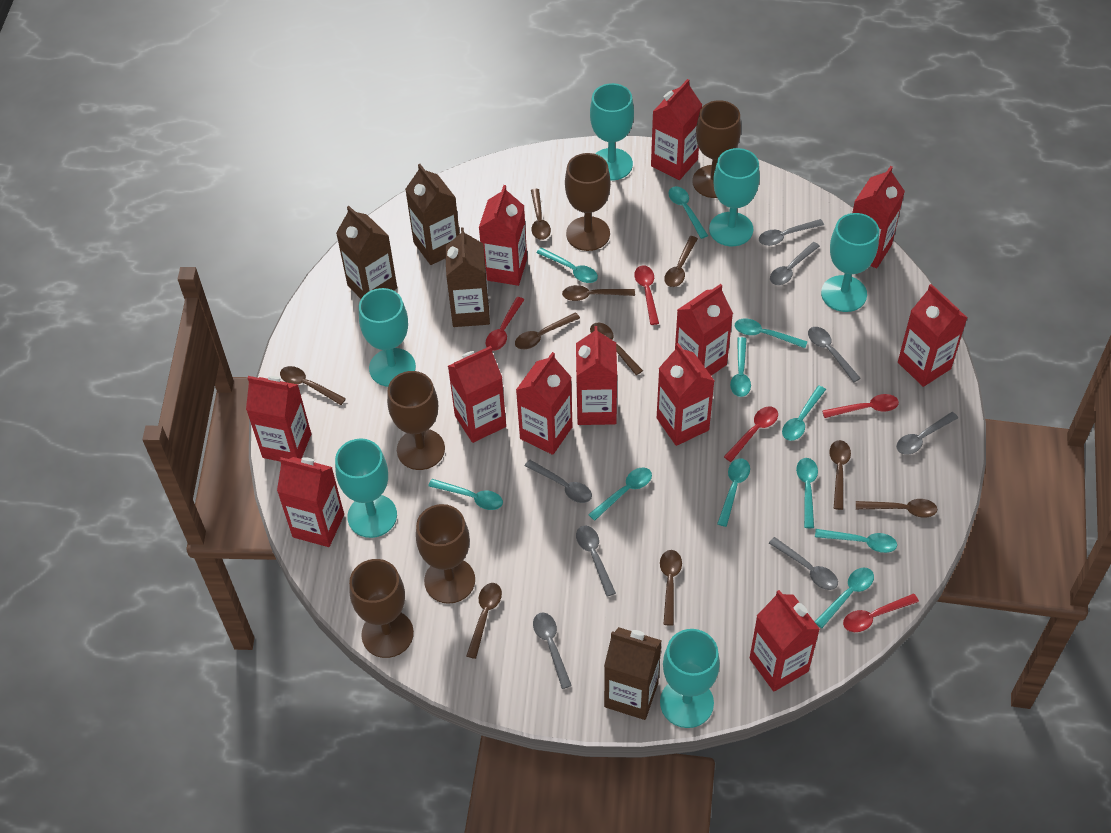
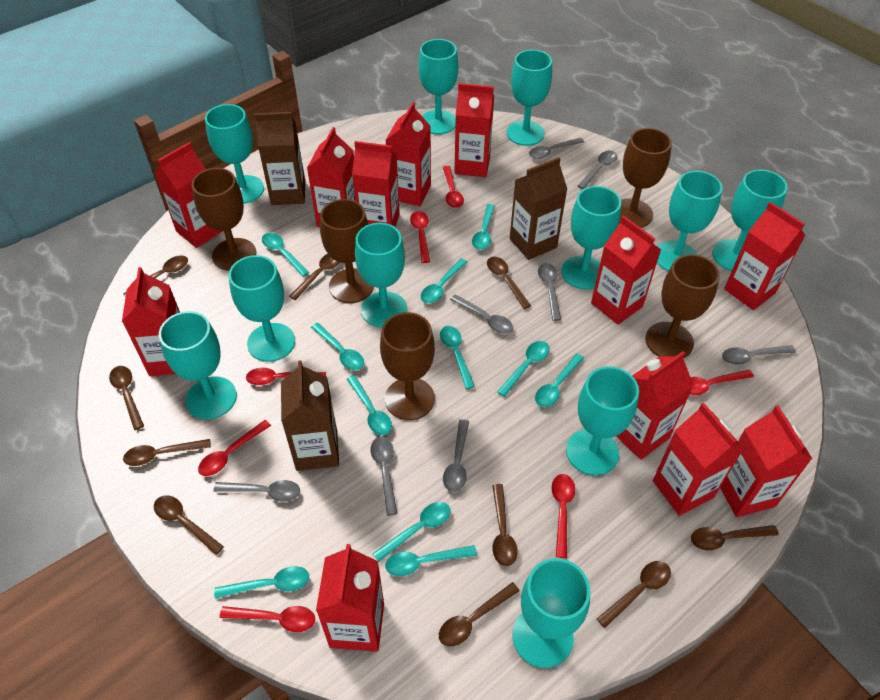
brown carton: 4 -> 3
red spoon: 5 -> 7
turquoise goblet: 6 -> 11

